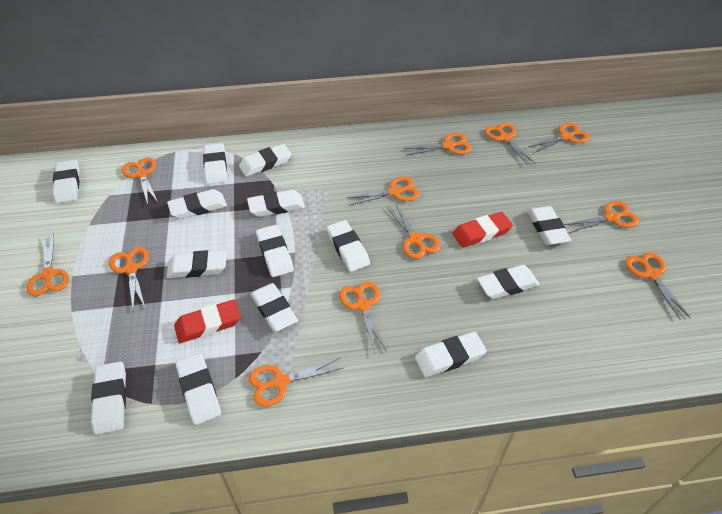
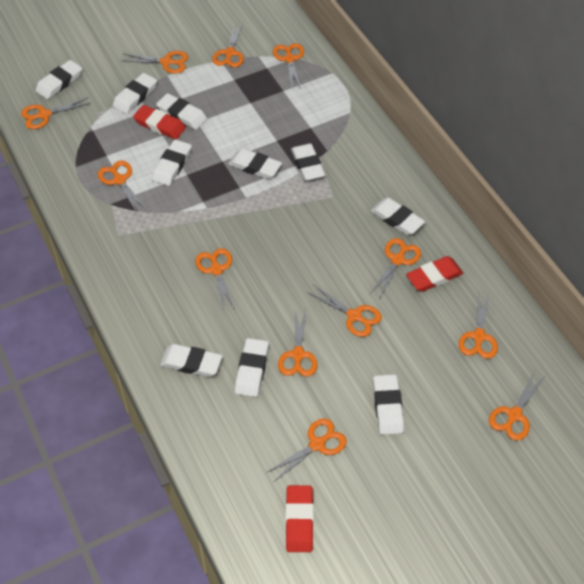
red eraser: 2 -> 3
white eraser: 14 -> 10

